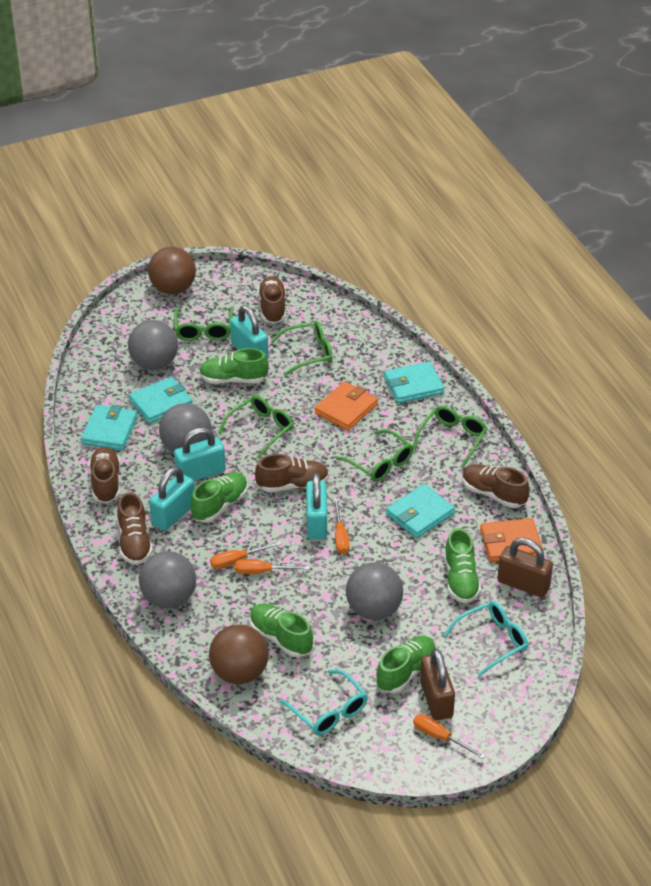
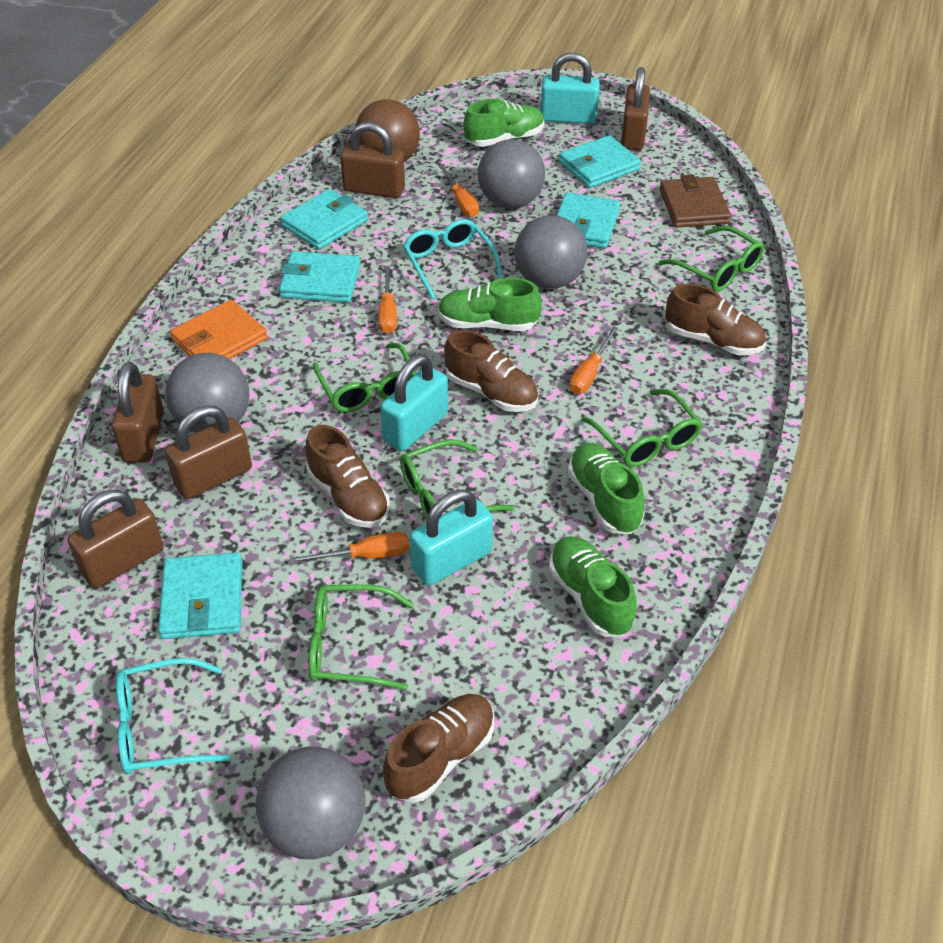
brown ball: 2 -> 1
brown padlock: 2 -> 5
brown shoe: 5 -> 4
brown wallet: 0 -> 1
green shoe: 5 -> 4
orange wallet: 2 -> 1
turquoise padlock: 4 -> 3
turquoise wallet: 4 -> 5

